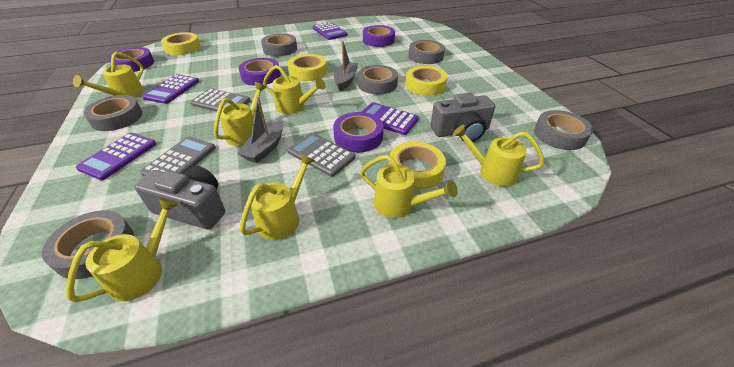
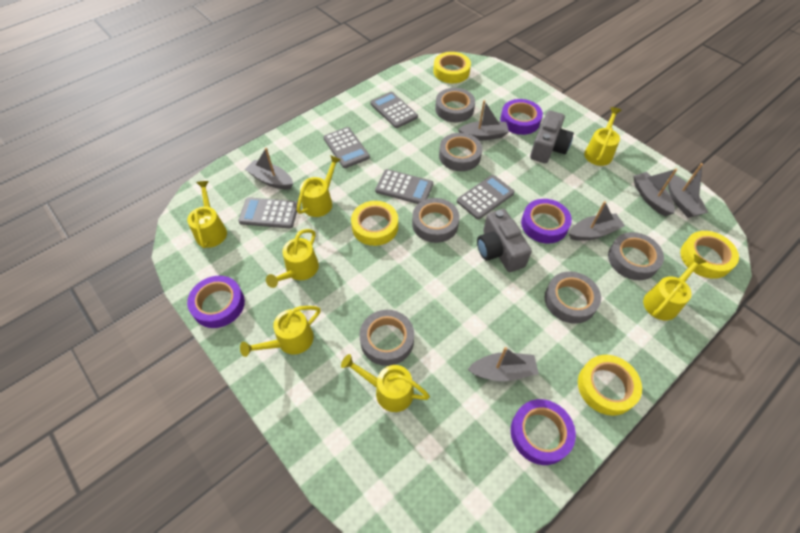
grey boat: 2 -> 6
grey calculator: 3 -> 5
purple calculator: 4 -> 0

